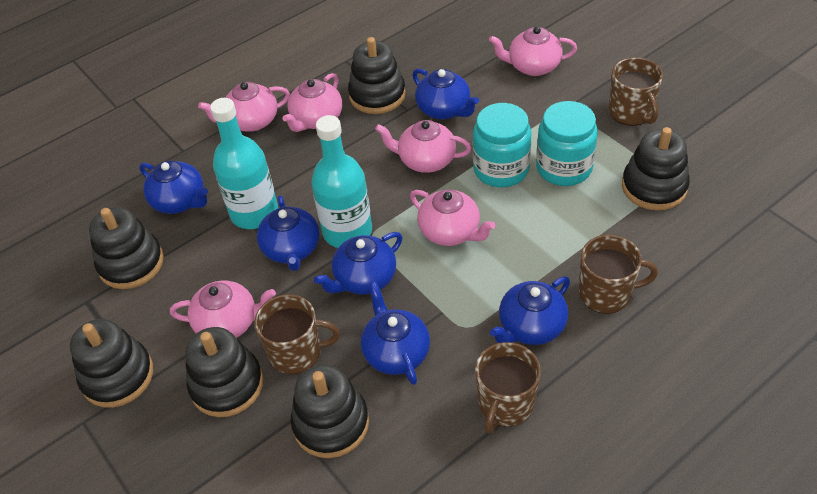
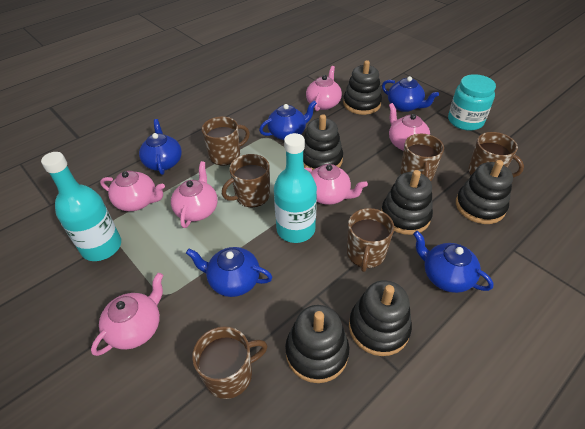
blue teapot: 6 -> 5
brown mug: 4 -> 6
turquoise jar: 2 -> 1

